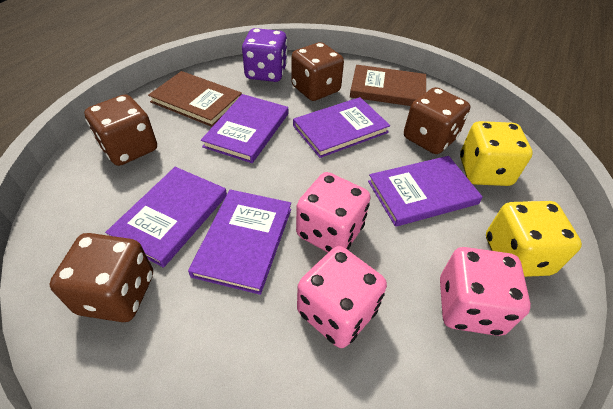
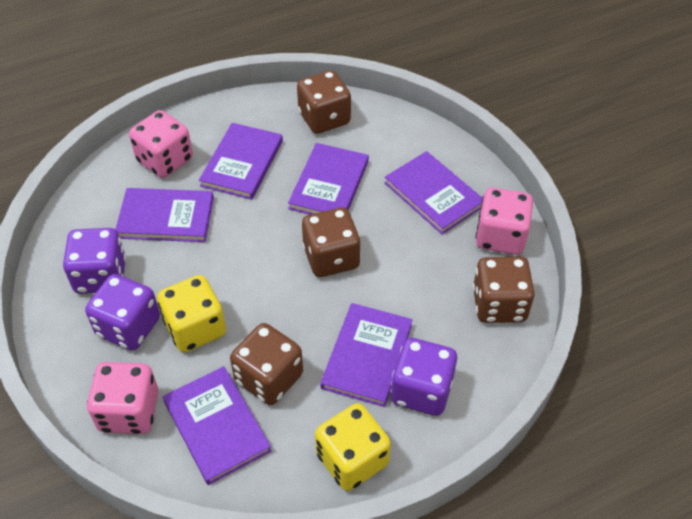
brown book: 2 -> 0
purple book: 5 -> 6
purple dice: 1 -> 3

